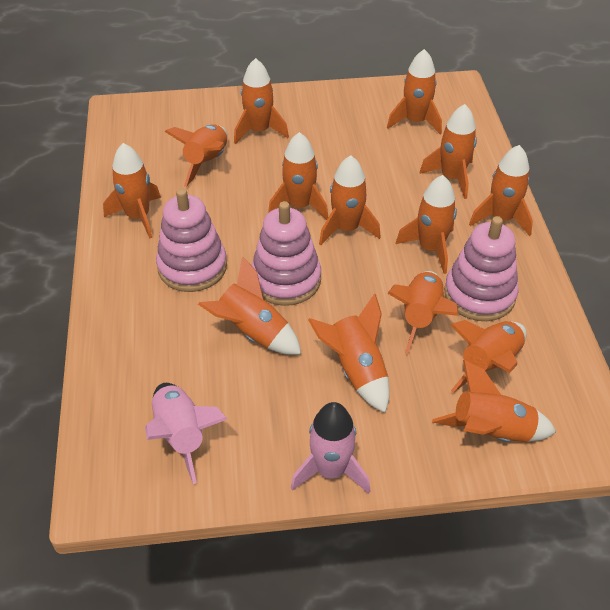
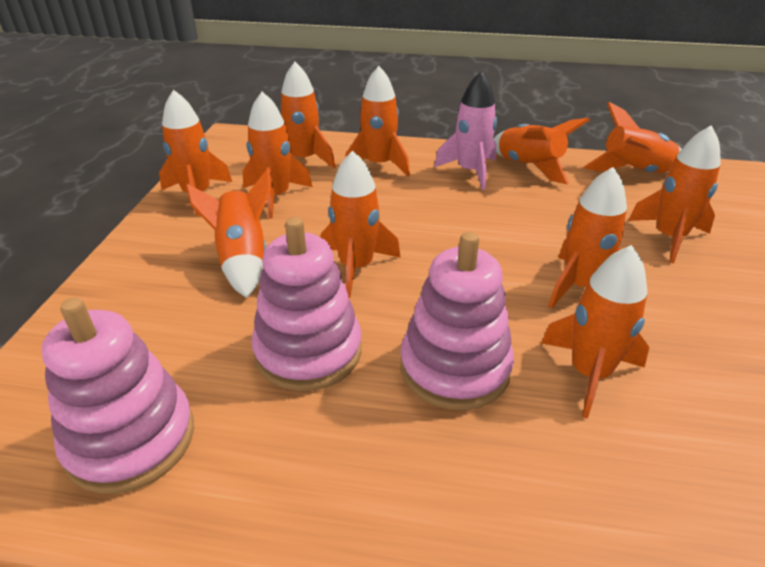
orange rocket: 14 -> 11
pink rocket: 2 -> 1

